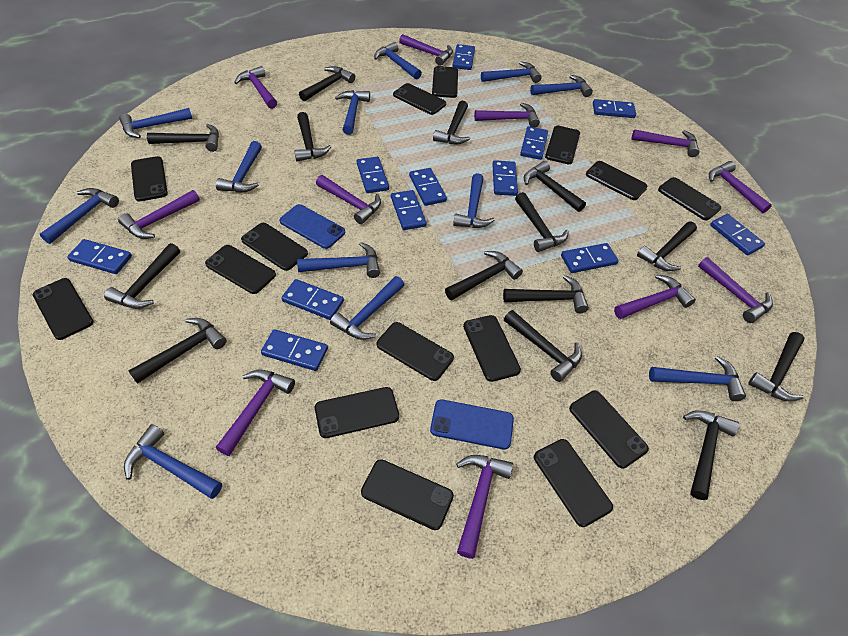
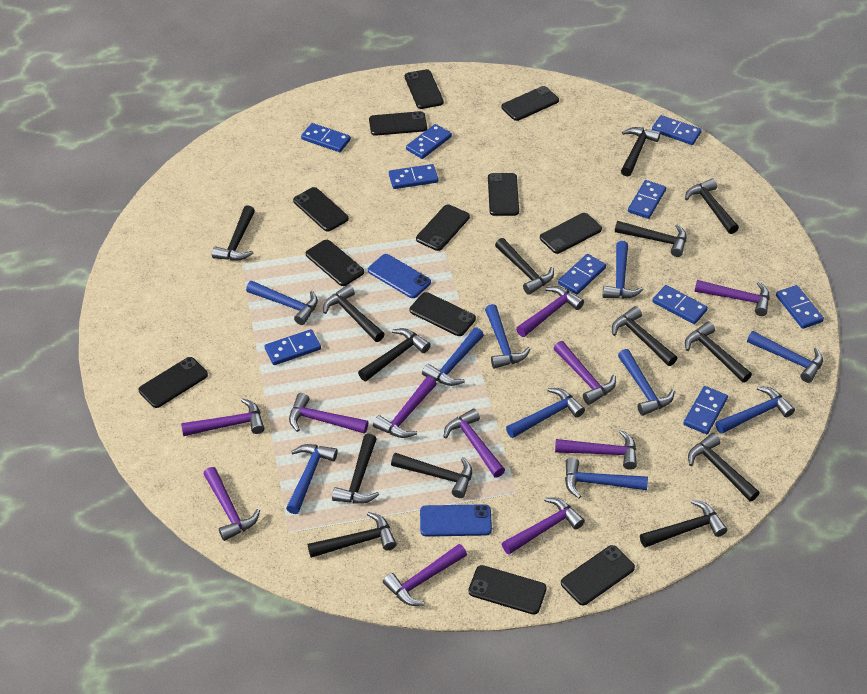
black phone: 15 -> 12
blue domino: 12 -> 10
blue hammer: 12 -> 10

